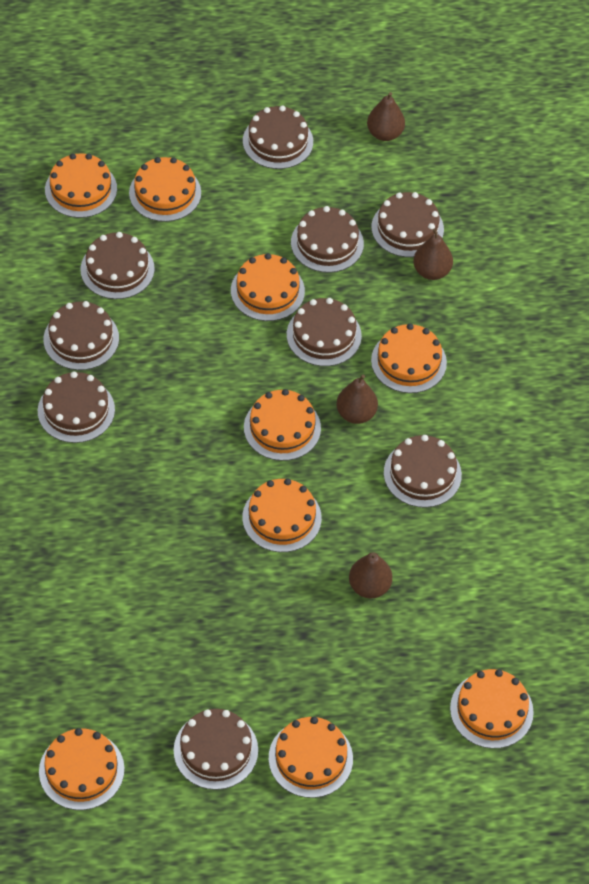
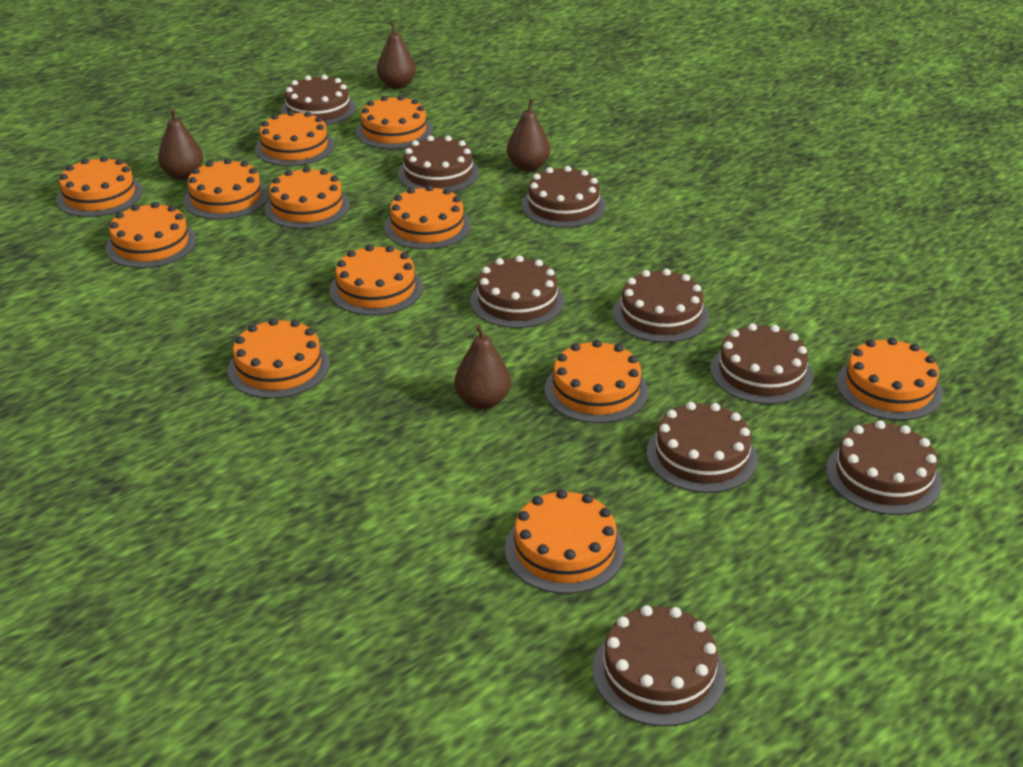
orange cake: 9 -> 12

